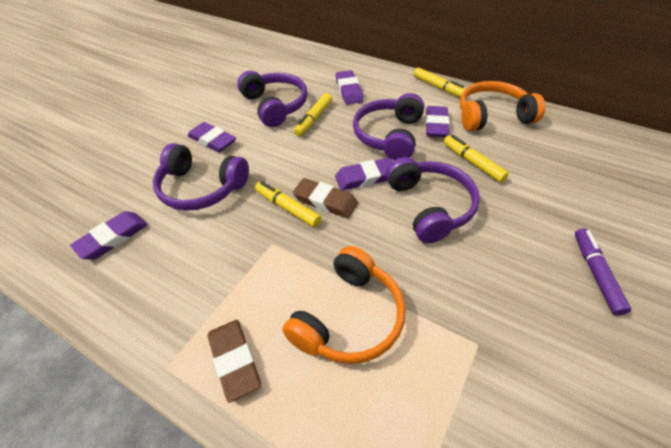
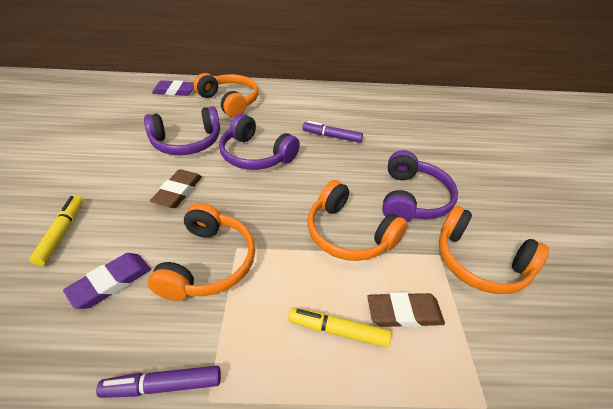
orange headphones: 2 -> 4
purple eraser: 5 -> 2
purple headphones: 4 -> 3
purple marker: 1 -> 2
yellow marker: 4 -> 2

